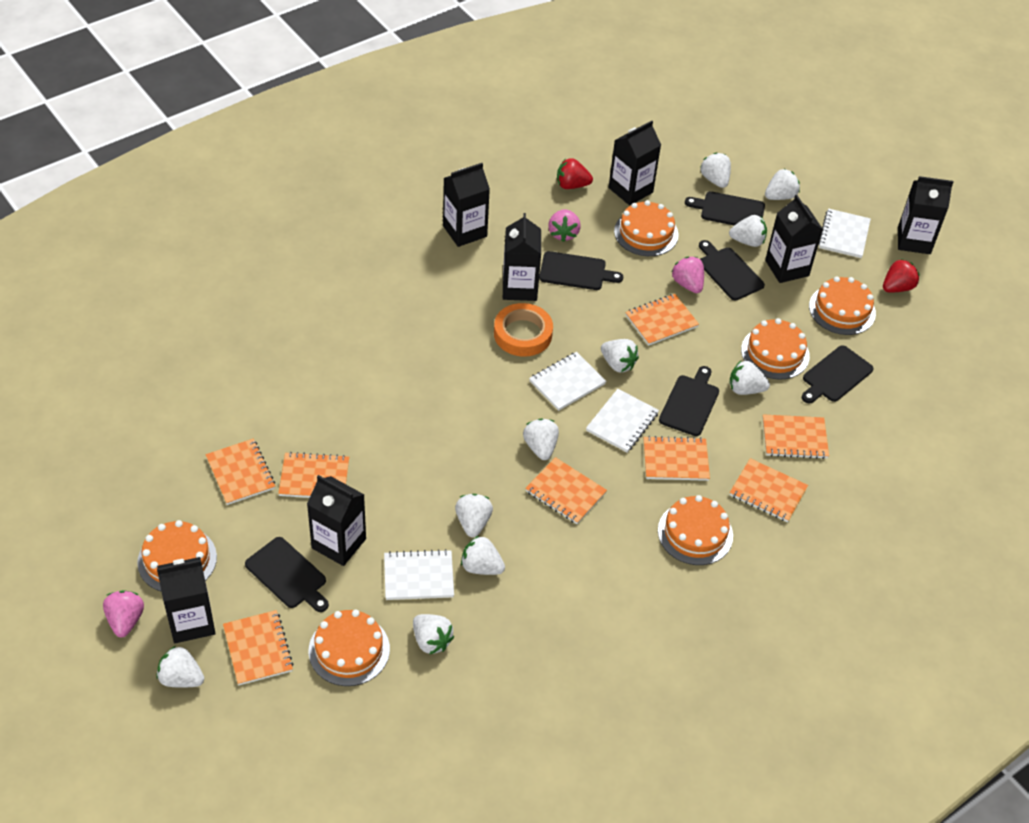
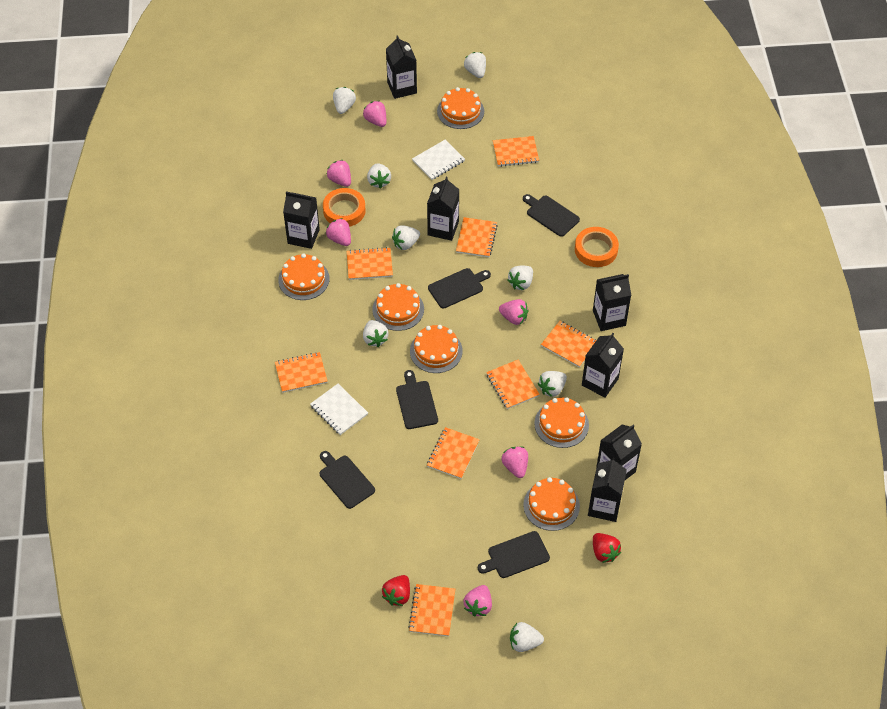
black cutting board: 6 -> 5
orange tape: 1 -> 2
pink strawberry: 3 -> 6
white notebook: 4 -> 2
white strawberry: 10 -> 8

